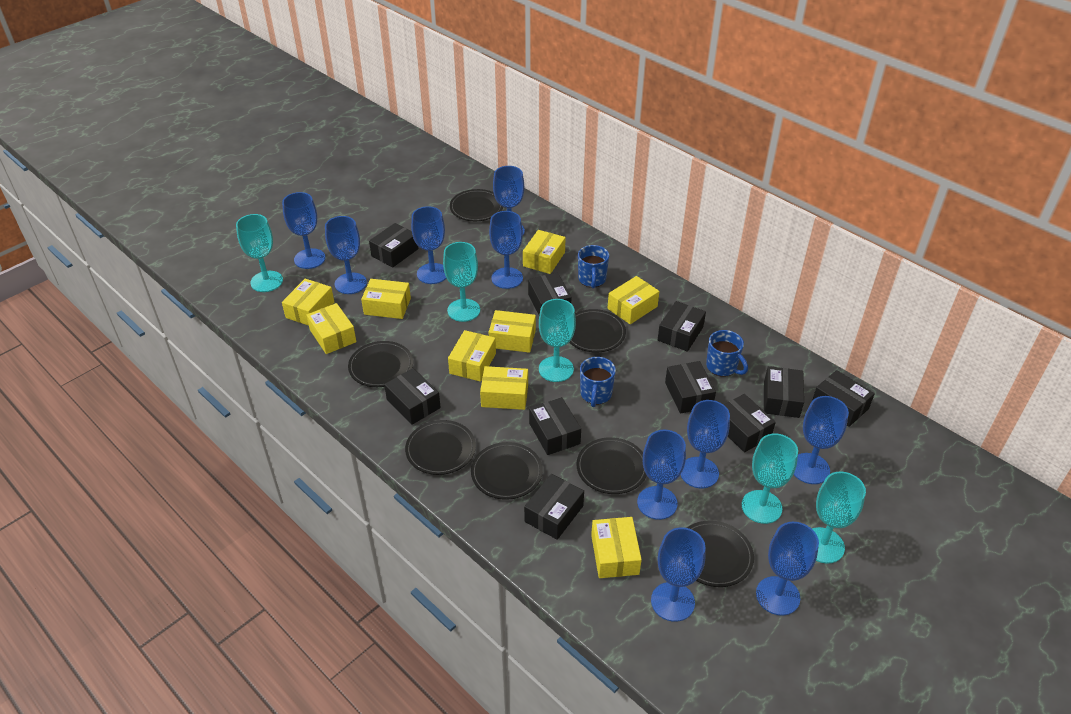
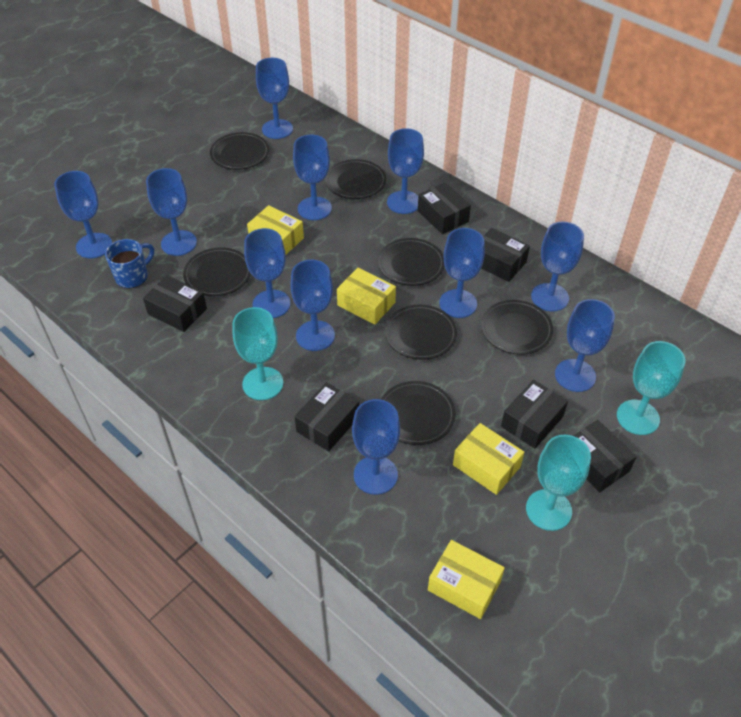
black box: 10 -> 6
blue goblet: 10 -> 11
blue mug: 3 -> 1
turquoise goblet: 5 -> 3
yellow box: 9 -> 4

